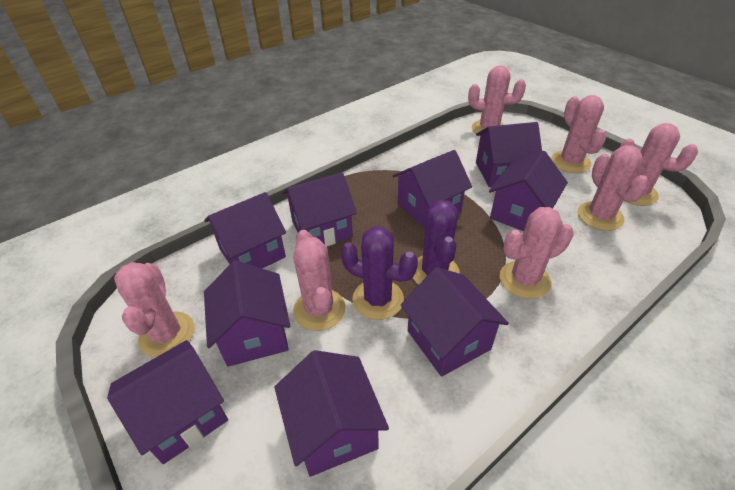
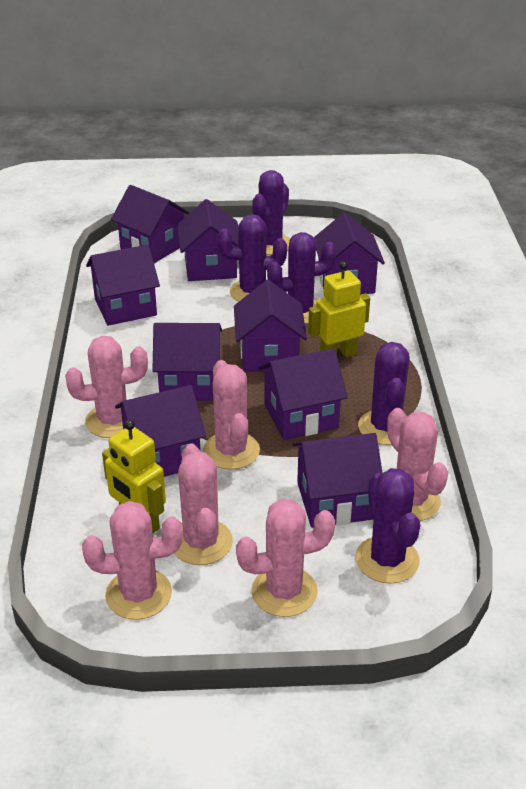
pink cactus: 7 -> 6
purple cactus: 2 -> 5
yellow robot: 0 -> 2

